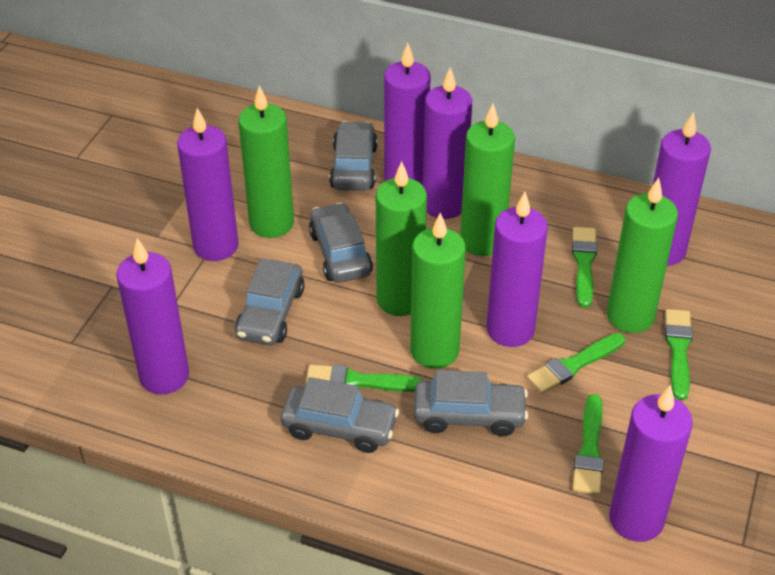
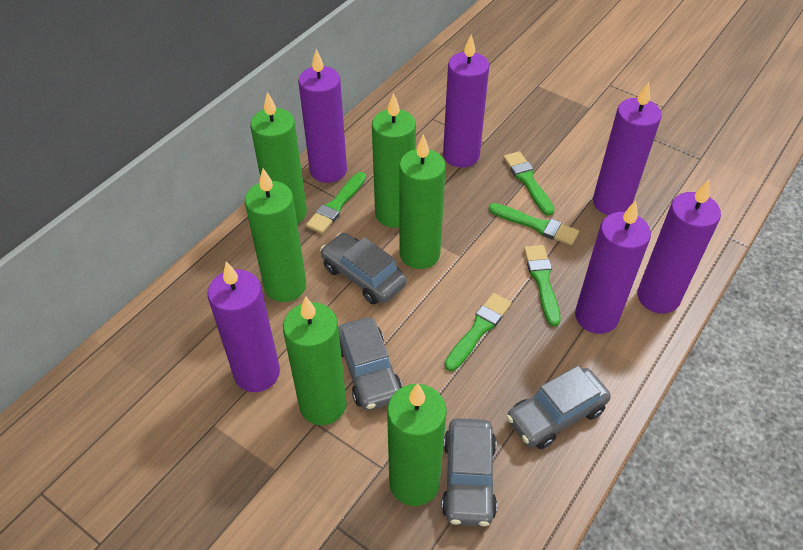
green candle: 5 -> 6
grey car: 5 -> 4
purple candle: 7 -> 6

